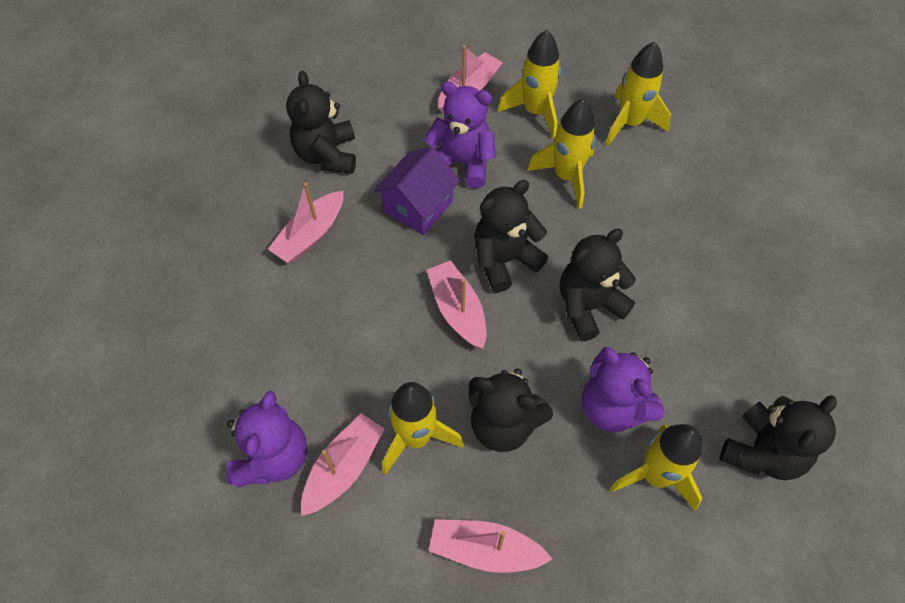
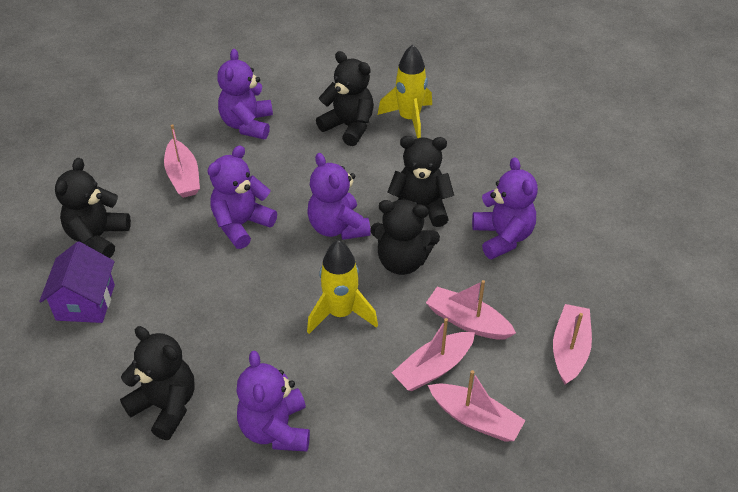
purple teddy bear: 3 -> 5
yellow rocket: 5 -> 2

